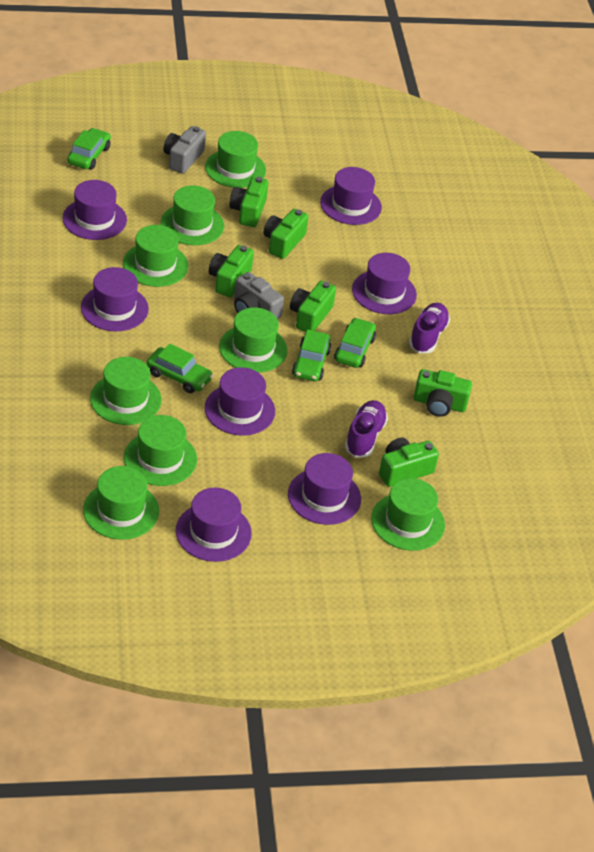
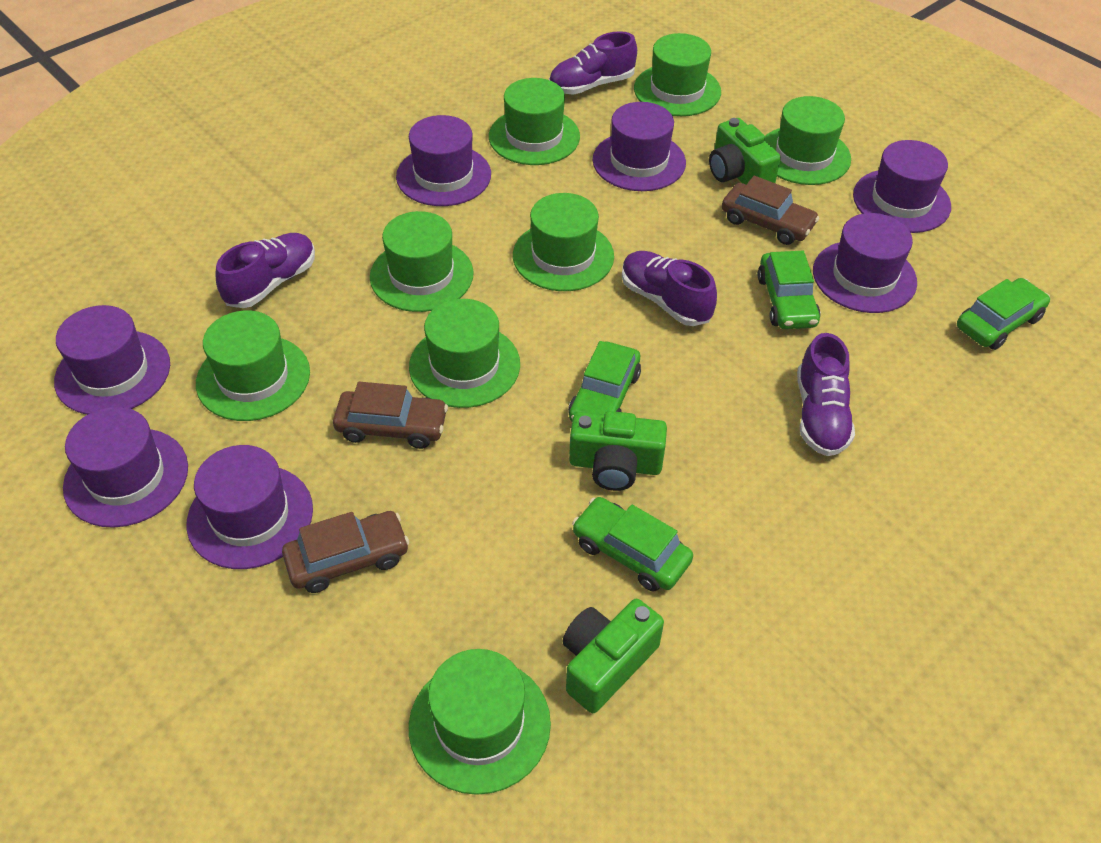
brown car: 0 -> 3
green camera: 6 -> 3
grey camera: 2 -> 0
purple shoe: 2 -> 4

